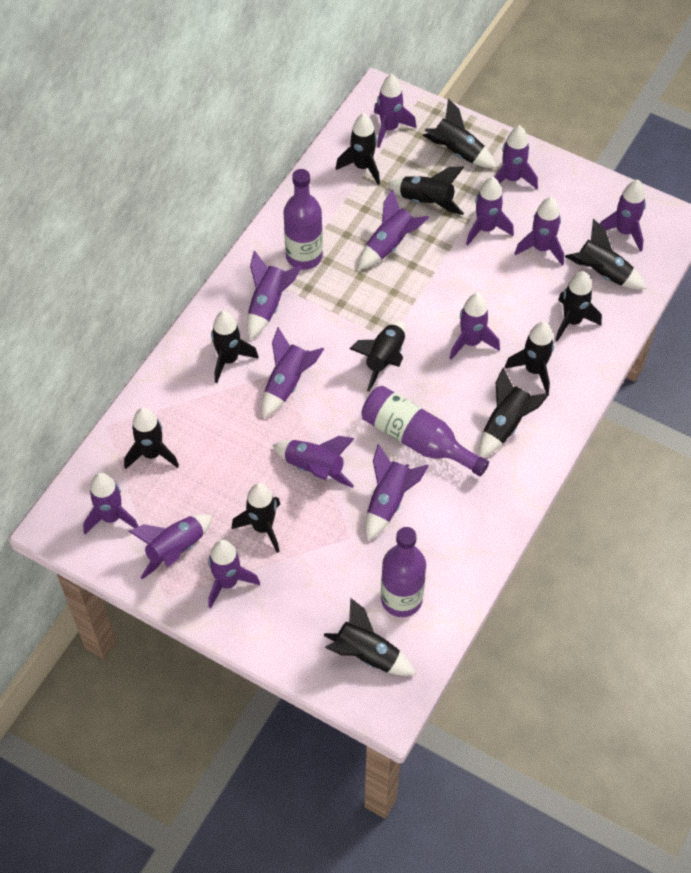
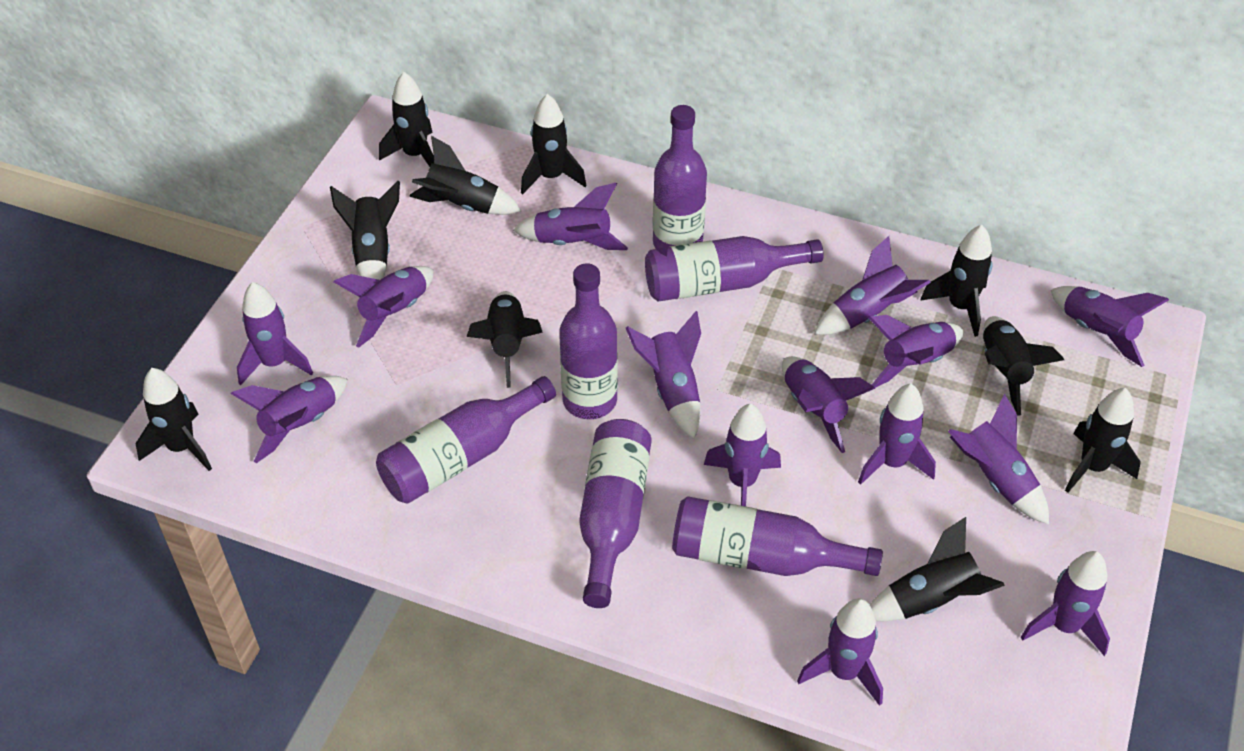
black rocket: 12 -> 10
purple bottle: 3 -> 6

